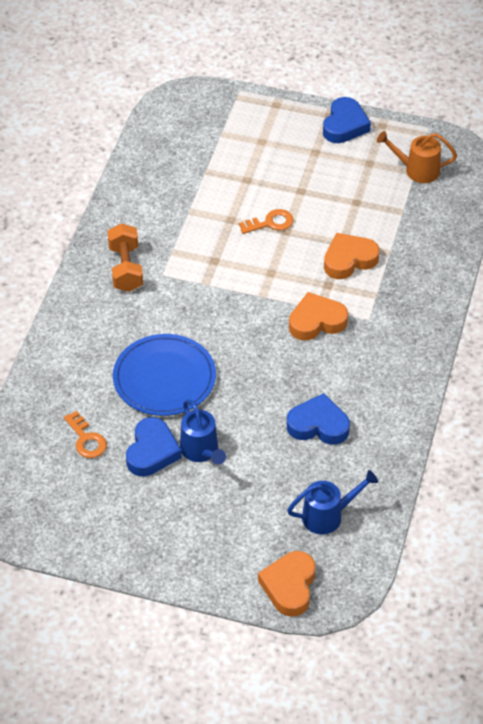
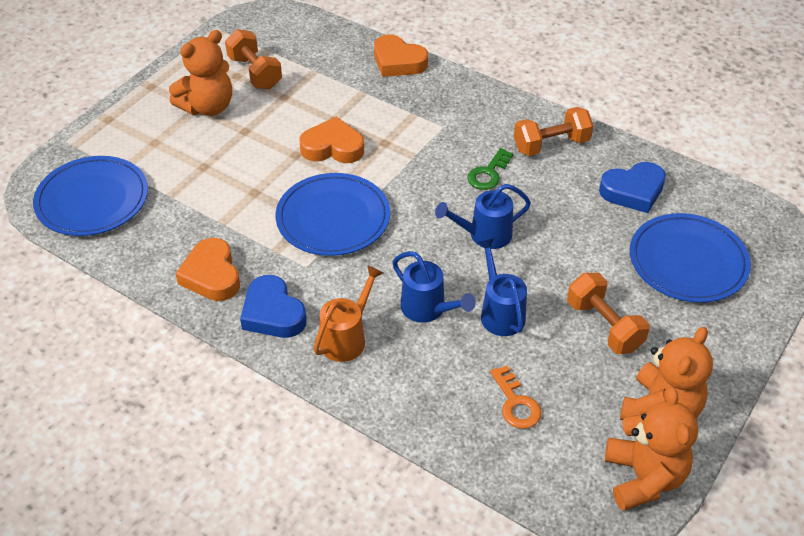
blue heart: 3 -> 2
blue plate: 1 -> 3
blue watering can: 2 -> 3
green key: 0 -> 1
orange dumbbell: 1 -> 3
orange key: 2 -> 1
orange teddy bear: 0 -> 3

